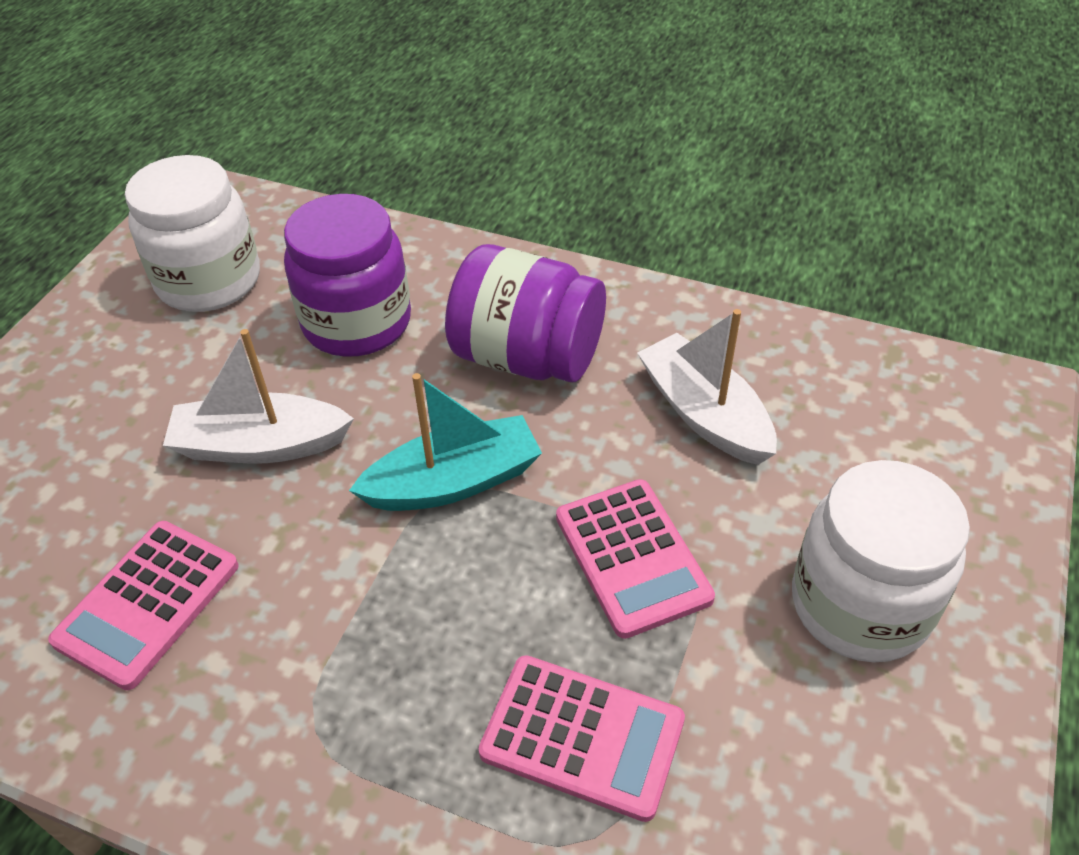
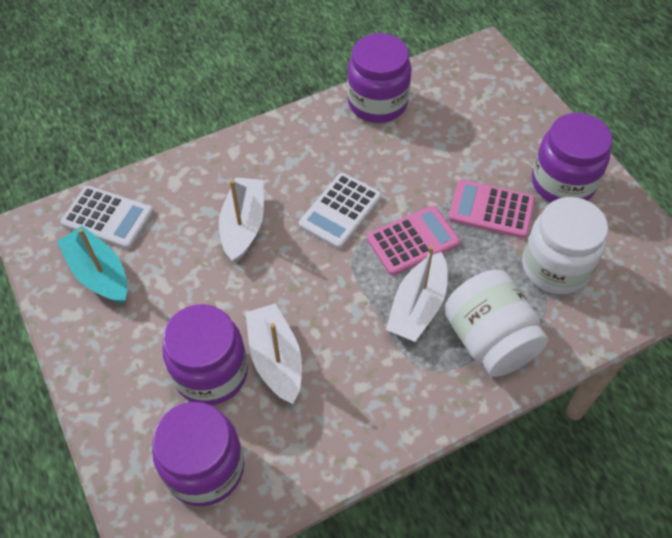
pink calculator: 3 -> 2
purple jar: 2 -> 4
white boat: 2 -> 3
white calculator: 0 -> 2

